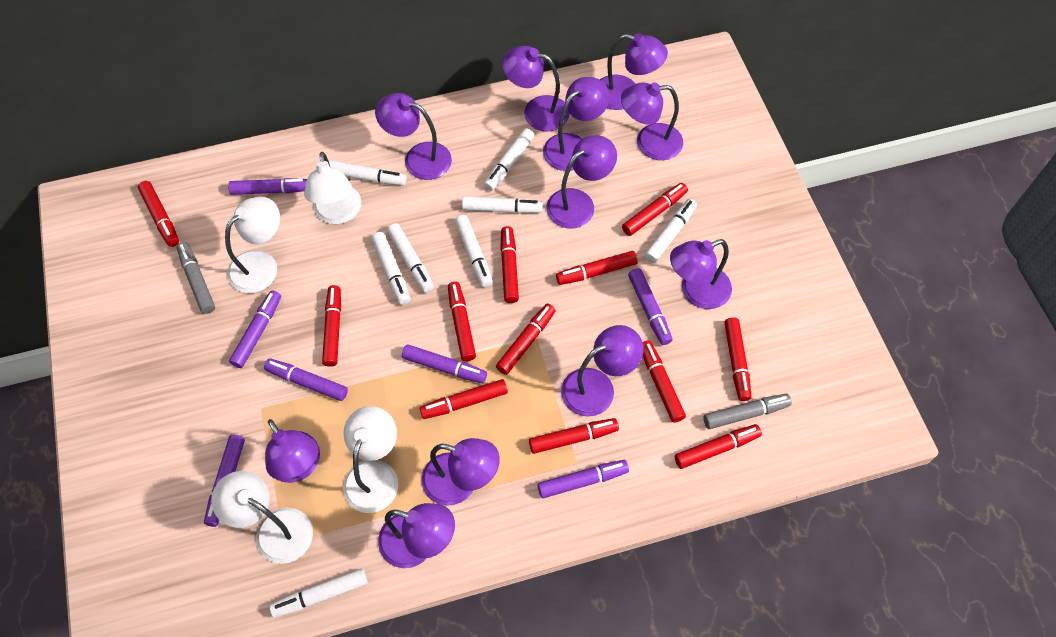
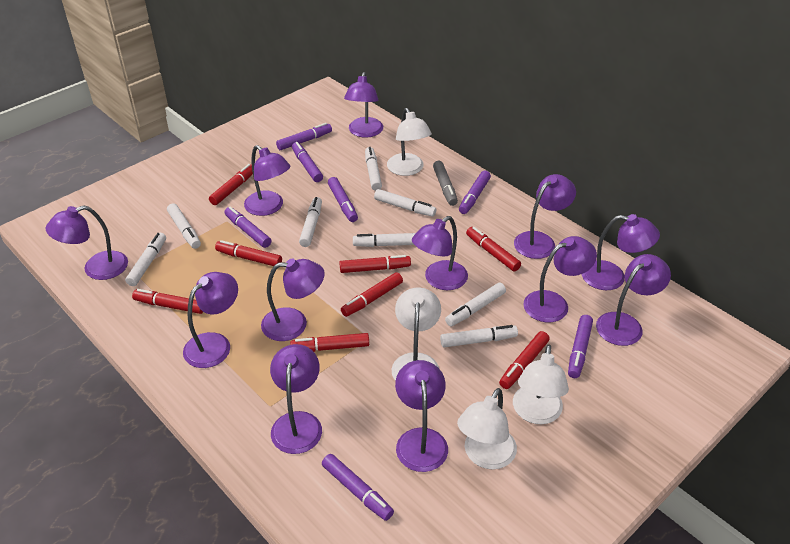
grey marker: 2 -> 1
purple lamp: 11 -> 12
red marker: 12 -> 8

